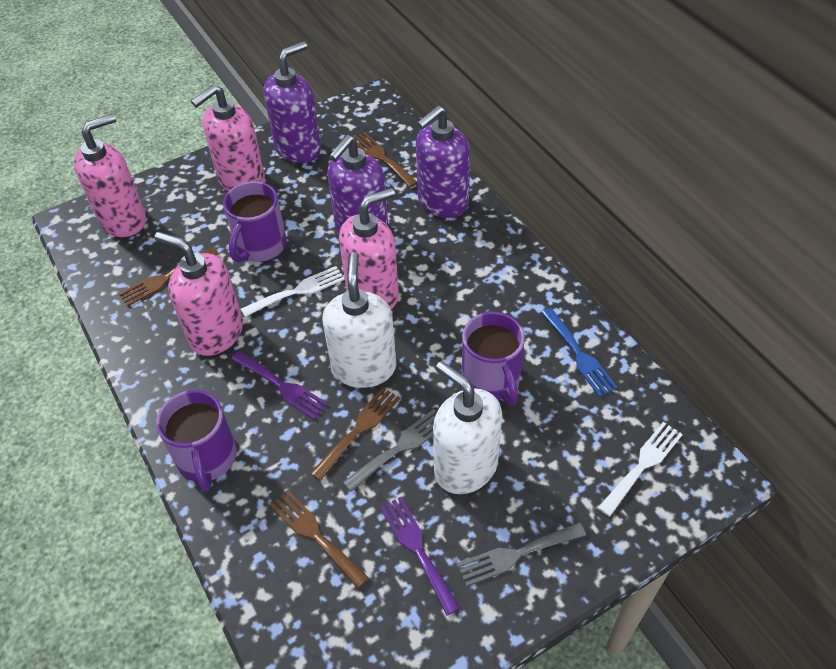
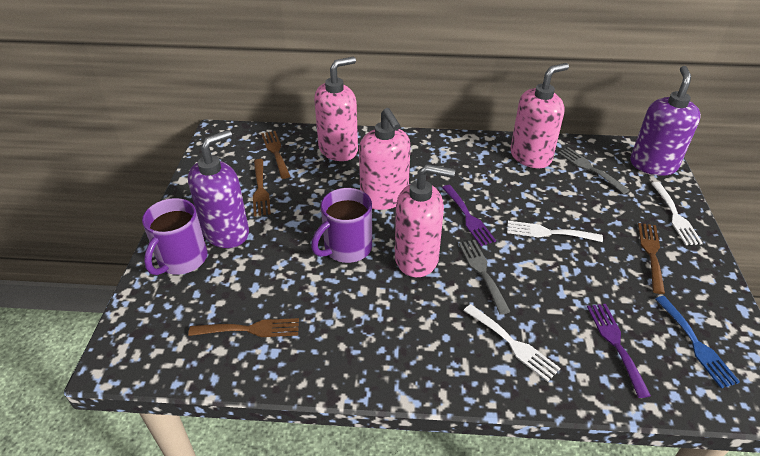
purple mug: 3 -> 2
purple soap dispenser: 3 -> 2
white fork: 2 -> 3
white soap dispenser: 2 -> 0

